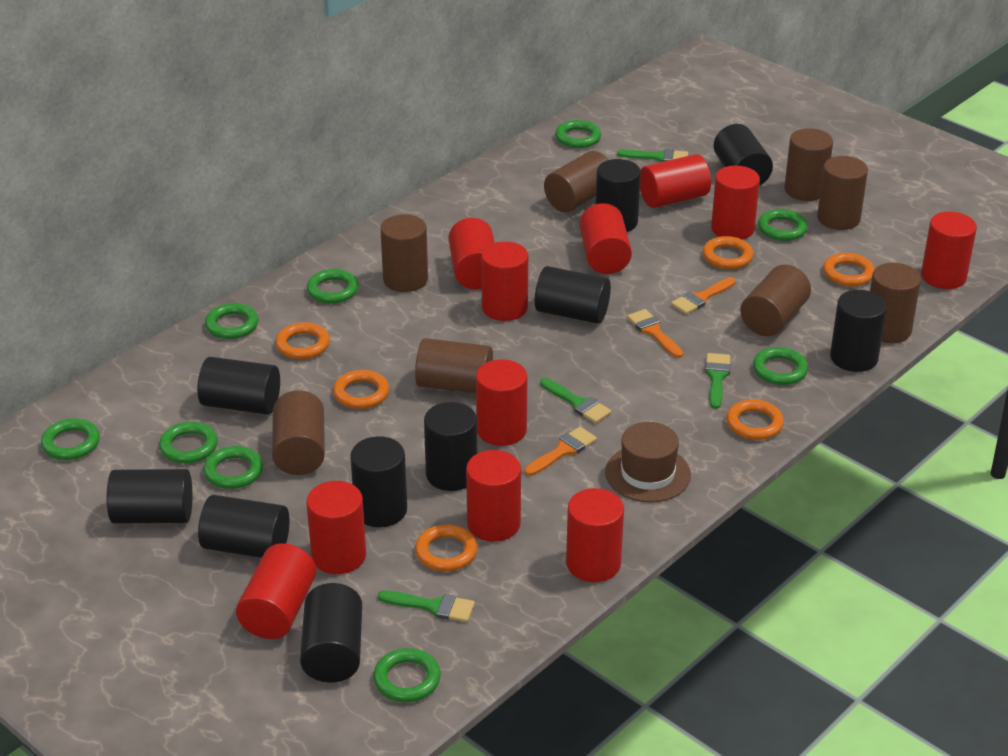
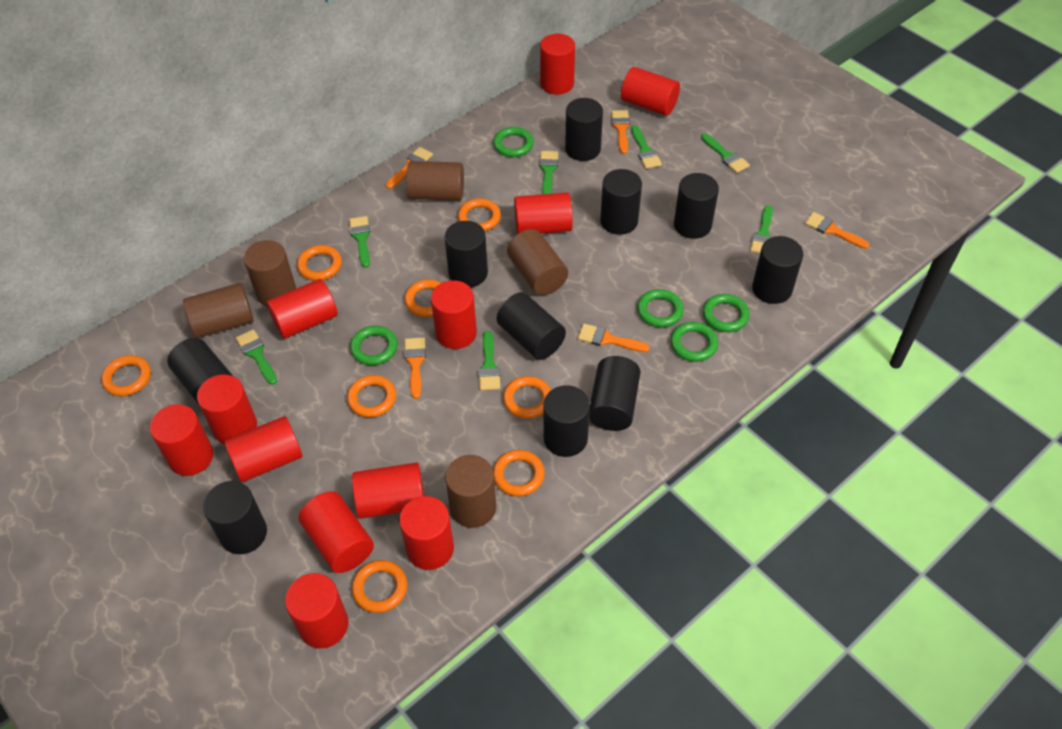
brown cylinder: 8 -> 5
brown hat: 1 -> 0
green brush: 4 -> 7
green ring: 9 -> 5
orange brush: 3 -> 5
orange ring: 6 -> 8
red cylinder: 11 -> 12

